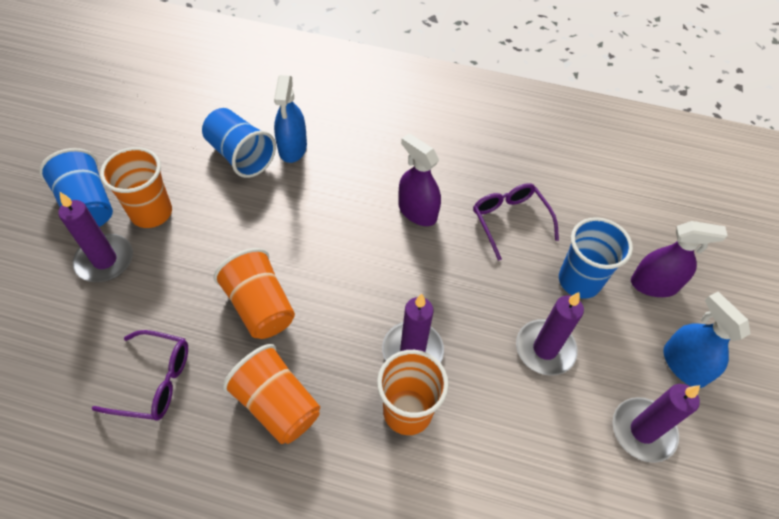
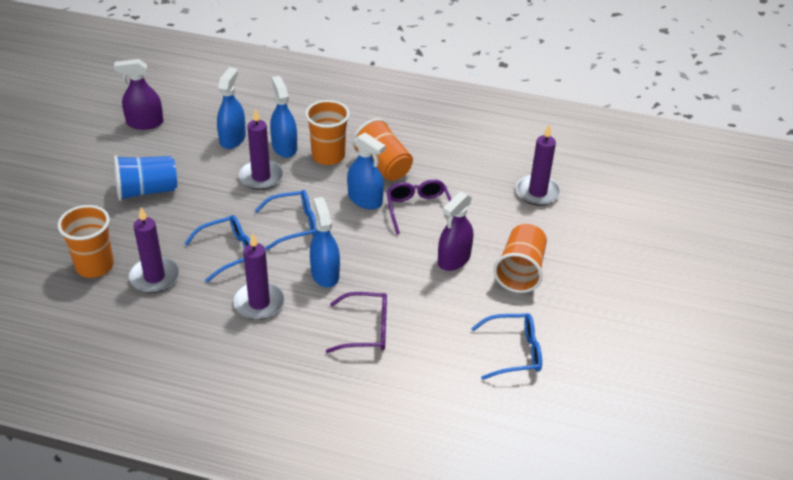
blue cup: 3 -> 1
blue glasses: 0 -> 3
blue spray bottle: 2 -> 4

